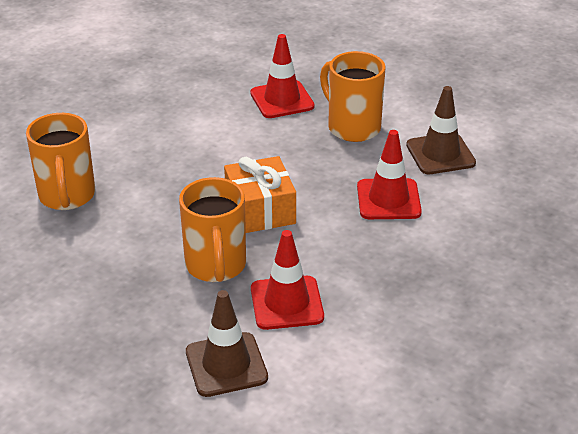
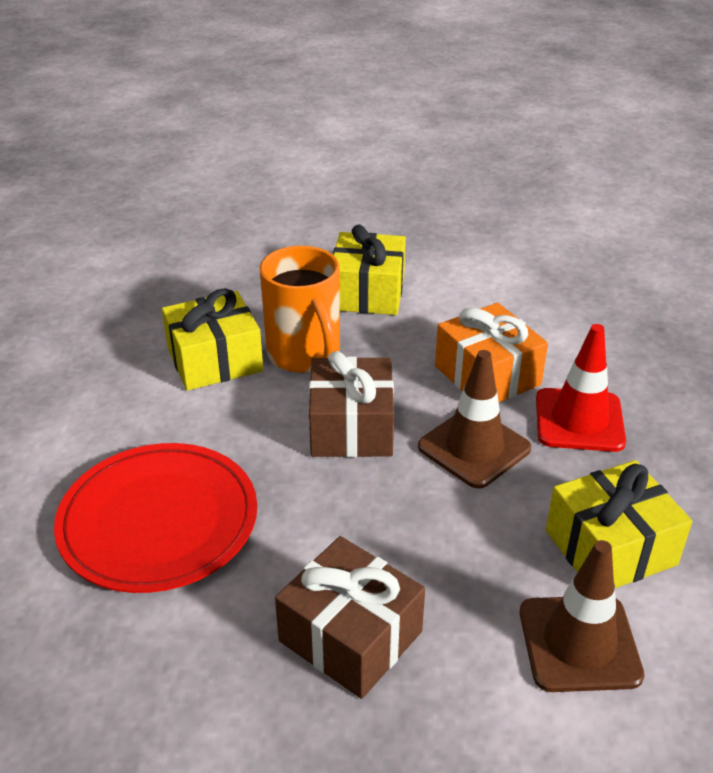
brown gift: 0 -> 2
orange mug: 3 -> 1
red plate: 0 -> 1
red traffic cone: 3 -> 1
yellow gift: 0 -> 3

